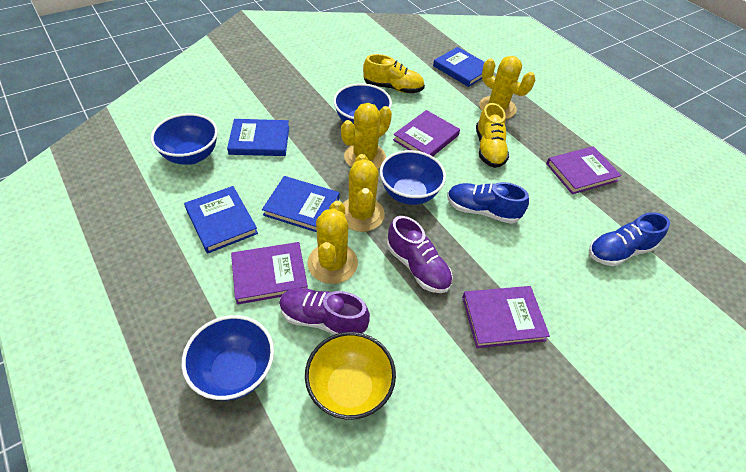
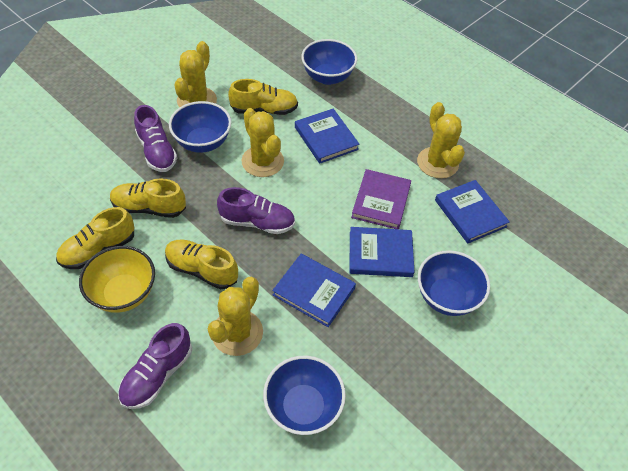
blue shoe: 2 -> 0
purple book: 4 -> 1
purple shoe: 2 -> 3
yellow shoe: 2 -> 4

